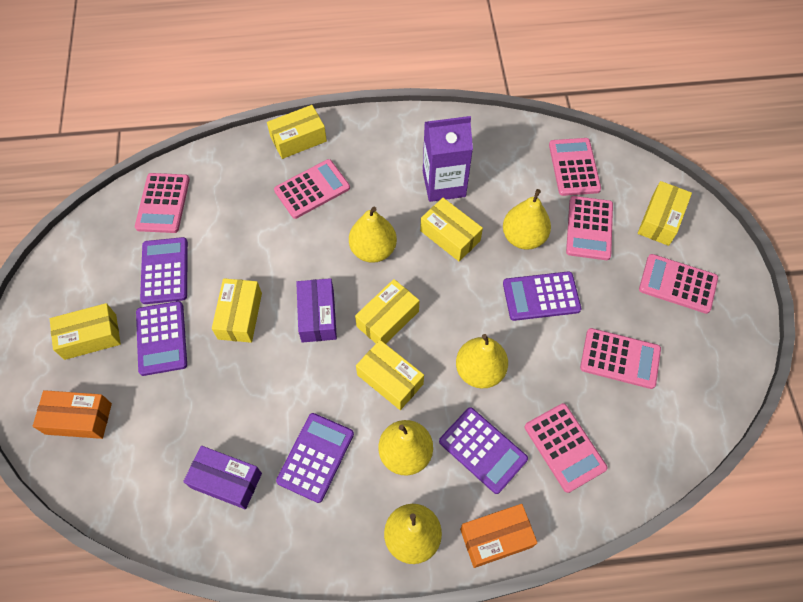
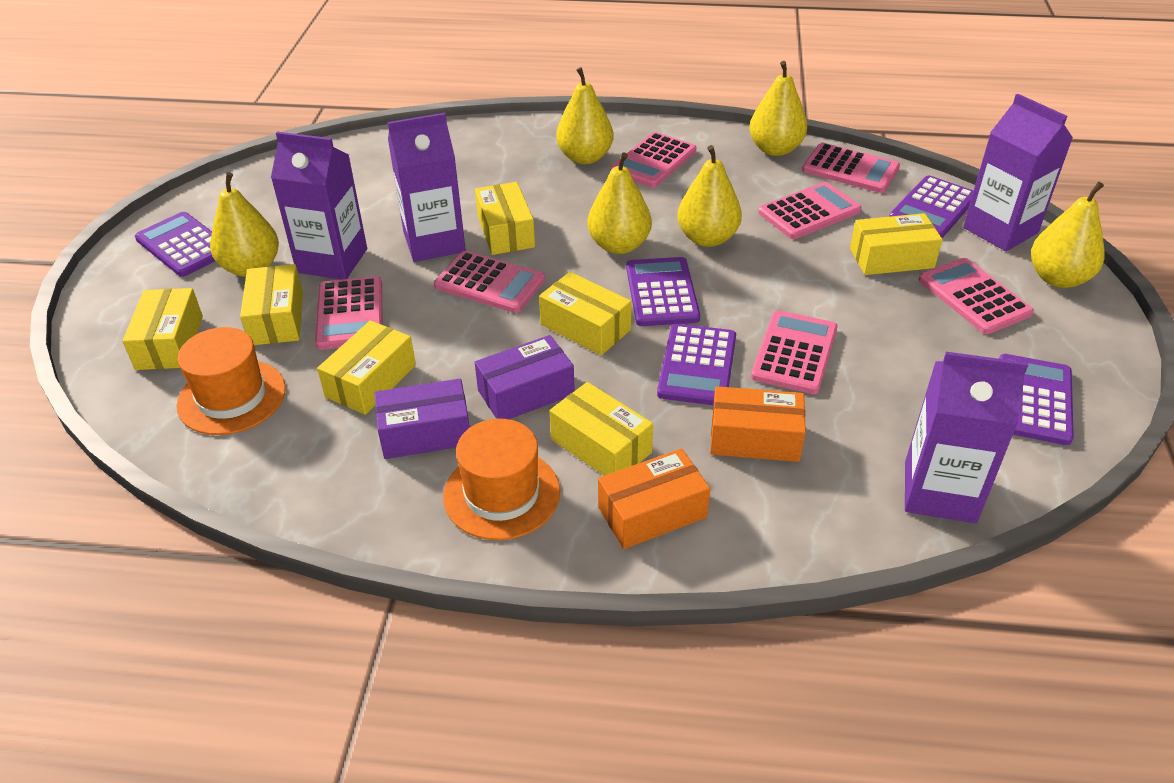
orange hat: 0 -> 2
purple carton: 1 -> 4
yellow pear: 5 -> 6

